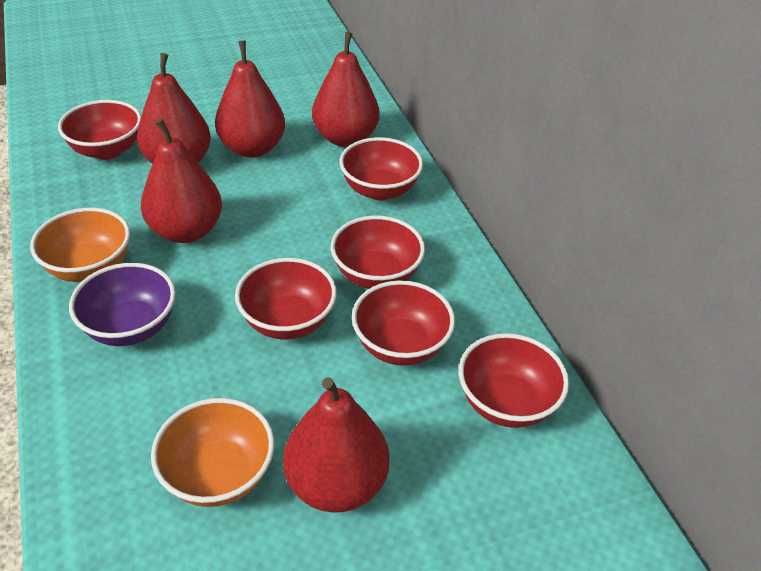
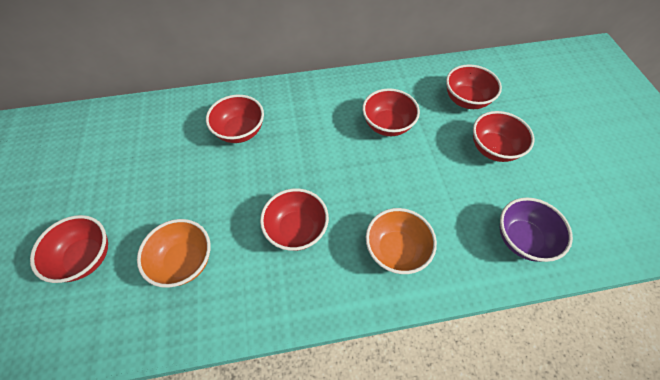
red pear: 5 -> 0

